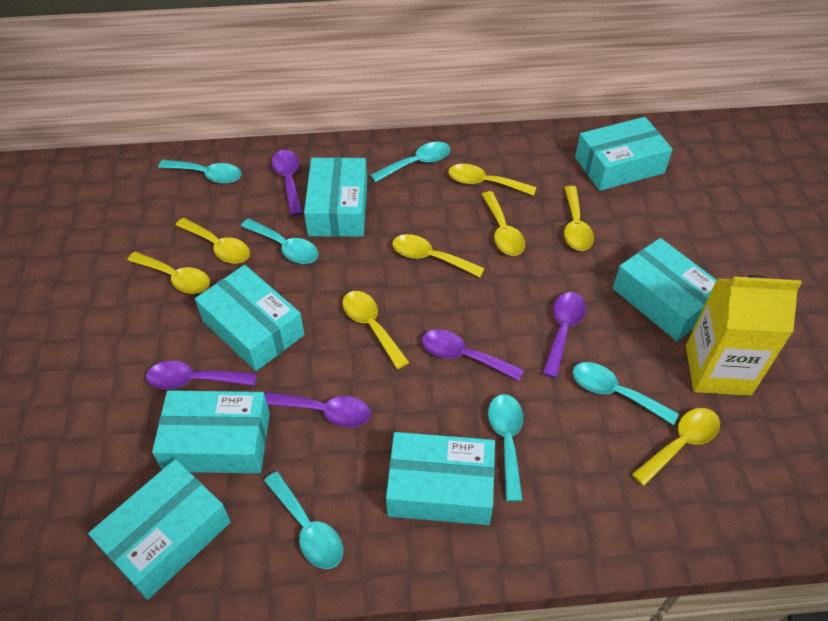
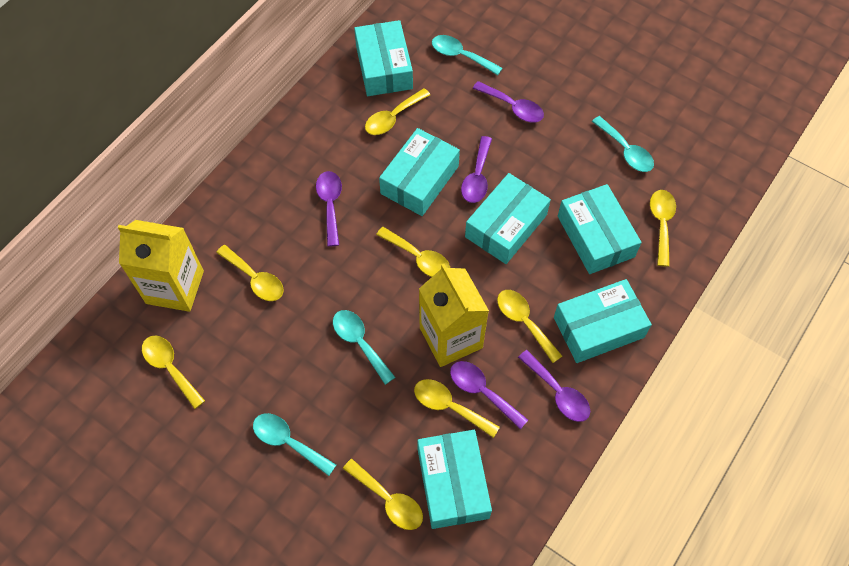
turquoise box: 7 -> 6
turquoise spoon: 6 -> 4
yellow carton: 1 -> 2

